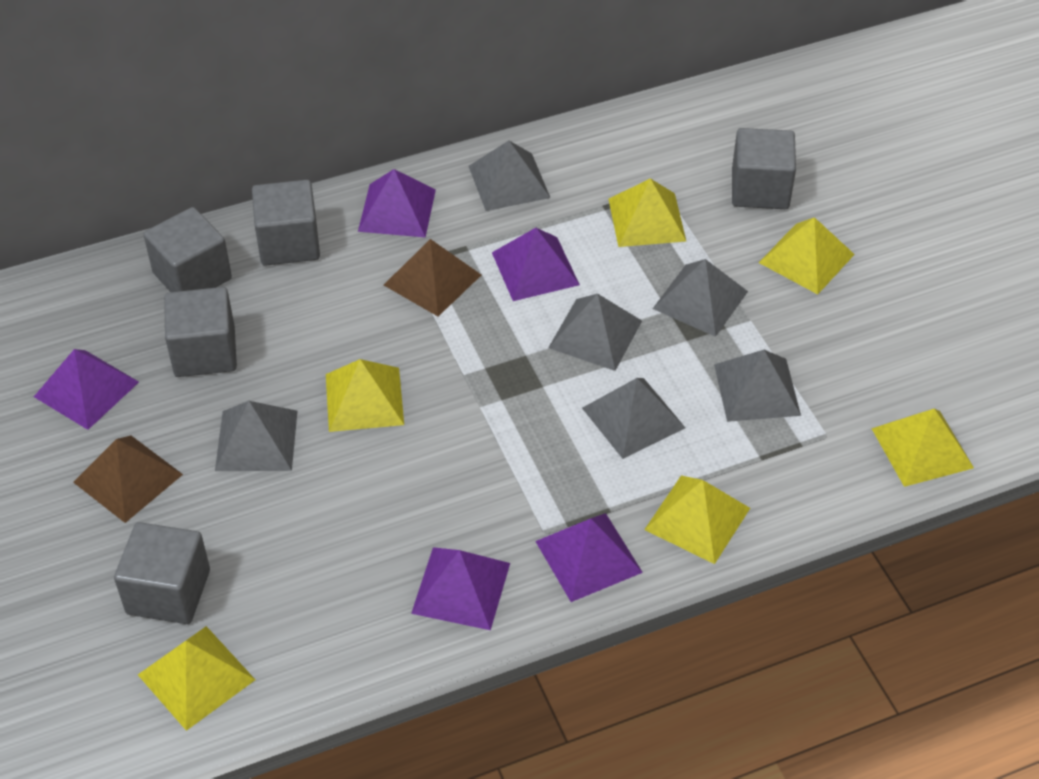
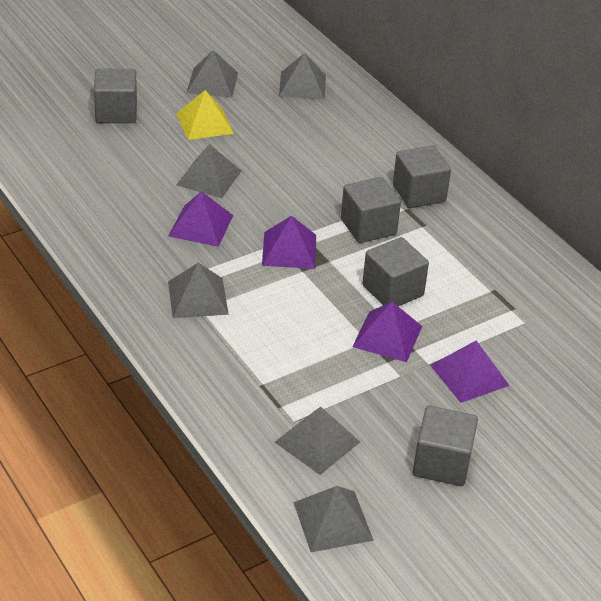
brown pyramid: 2 -> 0
purple pyramid: 5 -> 4
yellow pyramid: 6 -> 1

